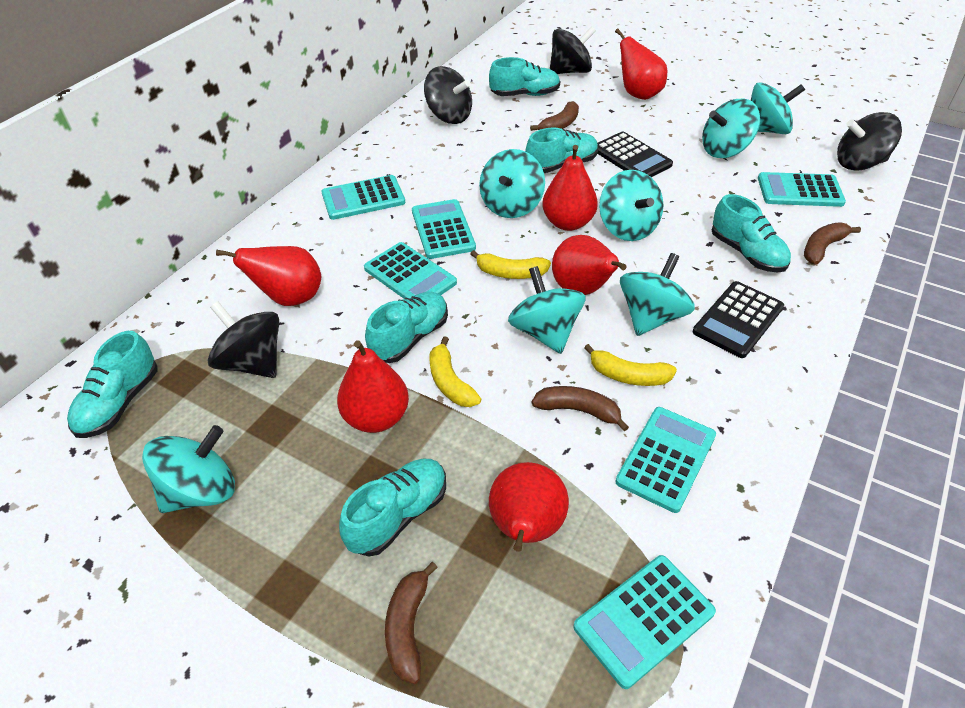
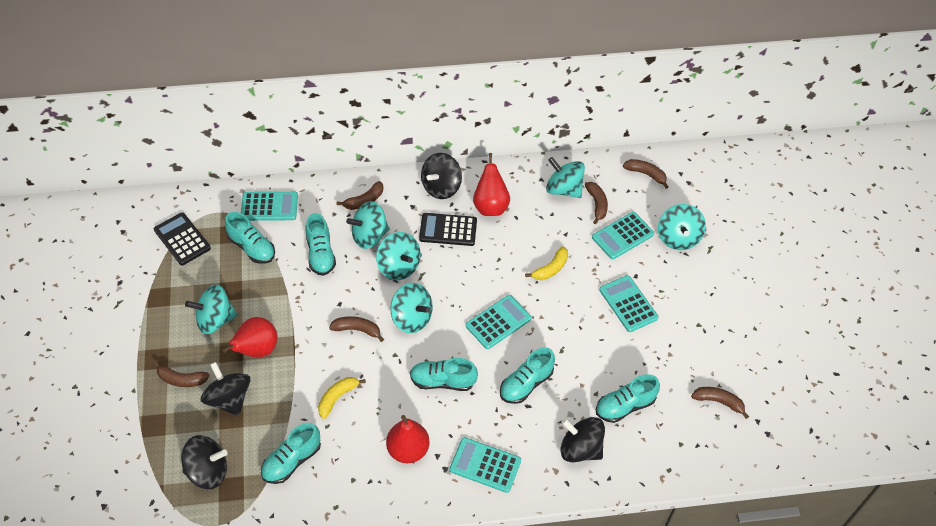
brown banana: 4 -> 6
red pear: 6 -> 3
turquoise calculator: 6 -> 5
turquoise spinning top: 7 -> 6
yellow banana: 3 -> 2

